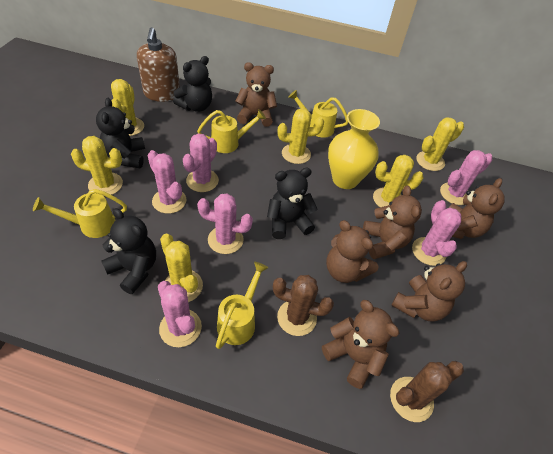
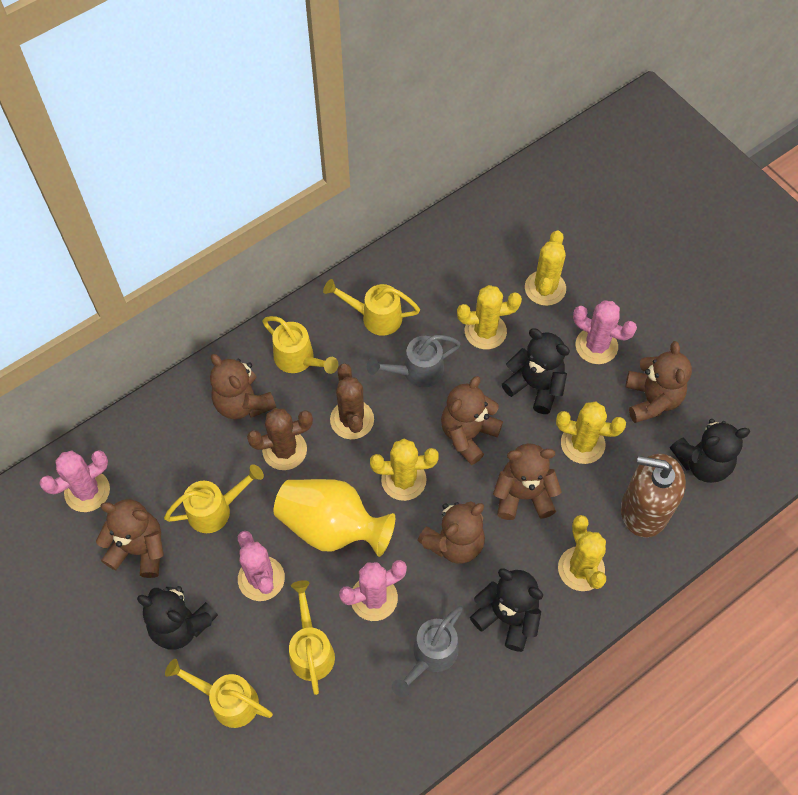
grey watering can: 0 -> 2
pink cactus: 6 -> 4
yellow cactus: 6 -> 5
yellow watering can: 4 -> 5

